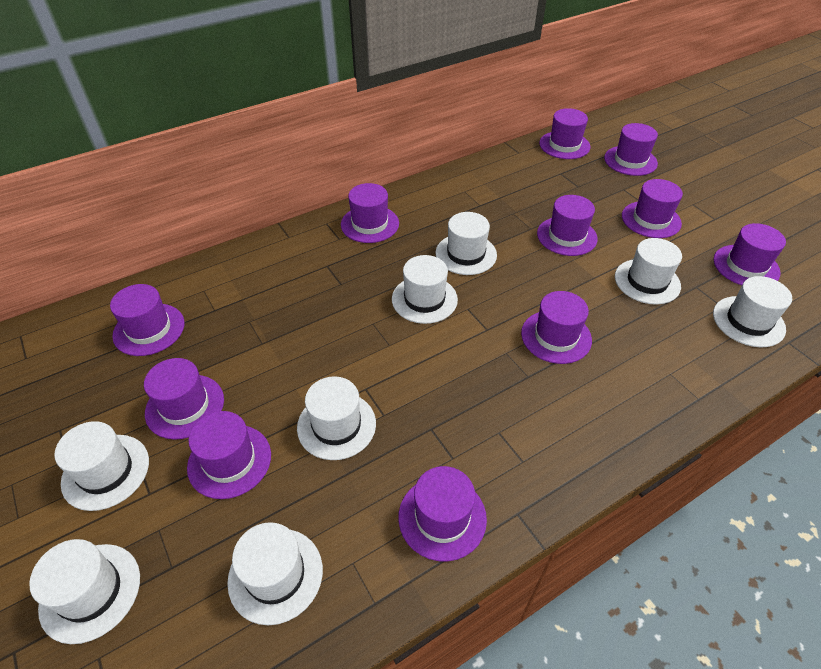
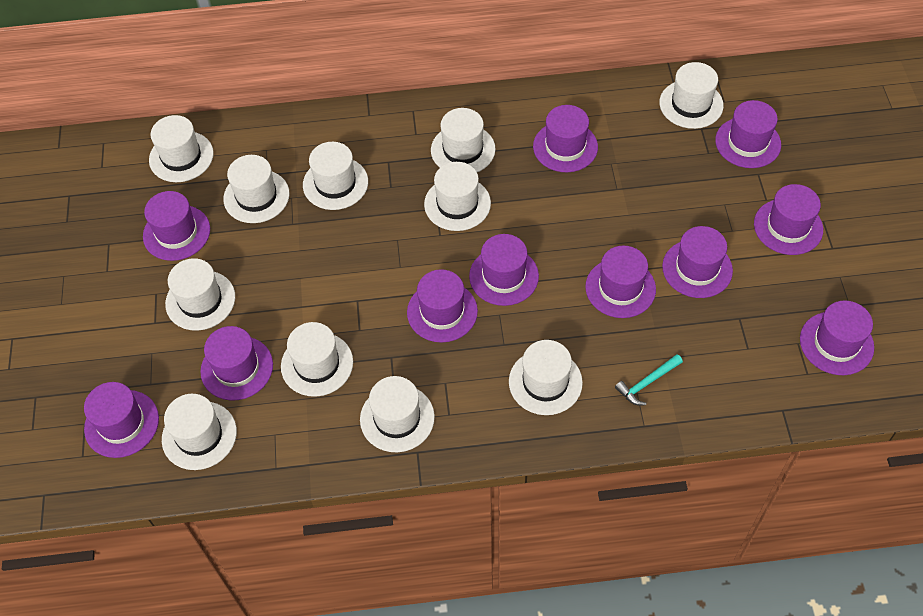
turquoise hammer: 0 -> 1
white hat: 8 -> 11

